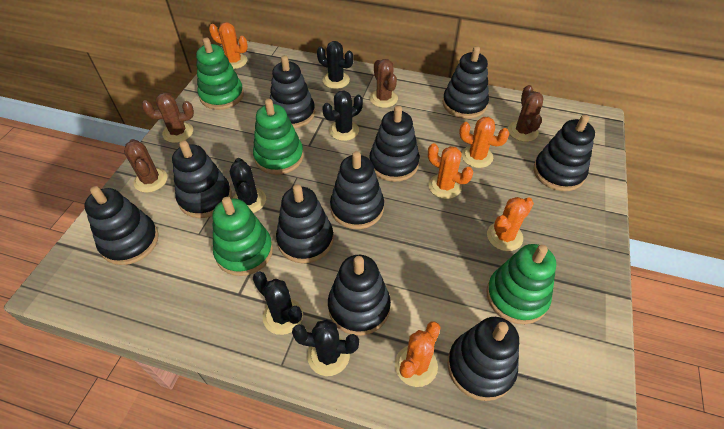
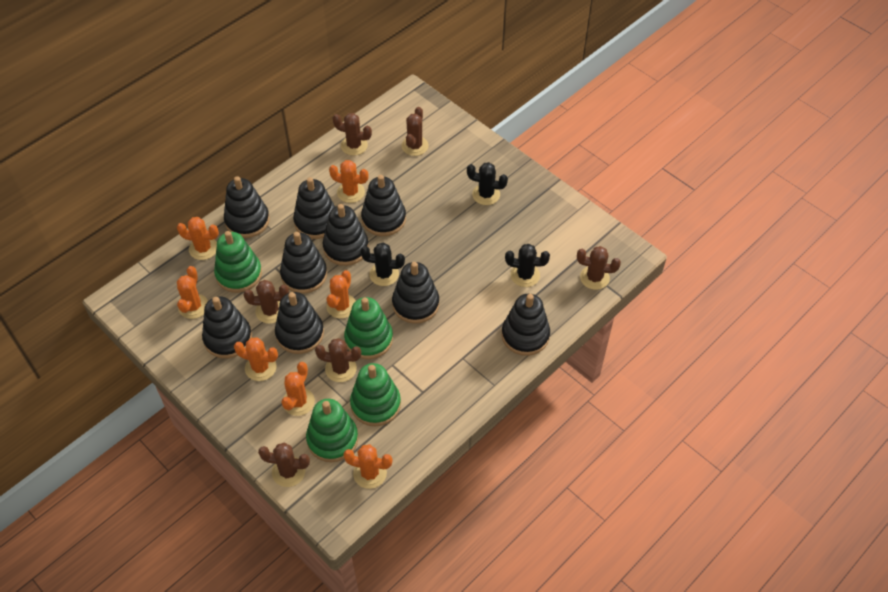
black cactus: 5 -> 3
black stacking toy: 10 -> 9
brown cactus: 4 -> 6
orange cactus: 5 -> 7

